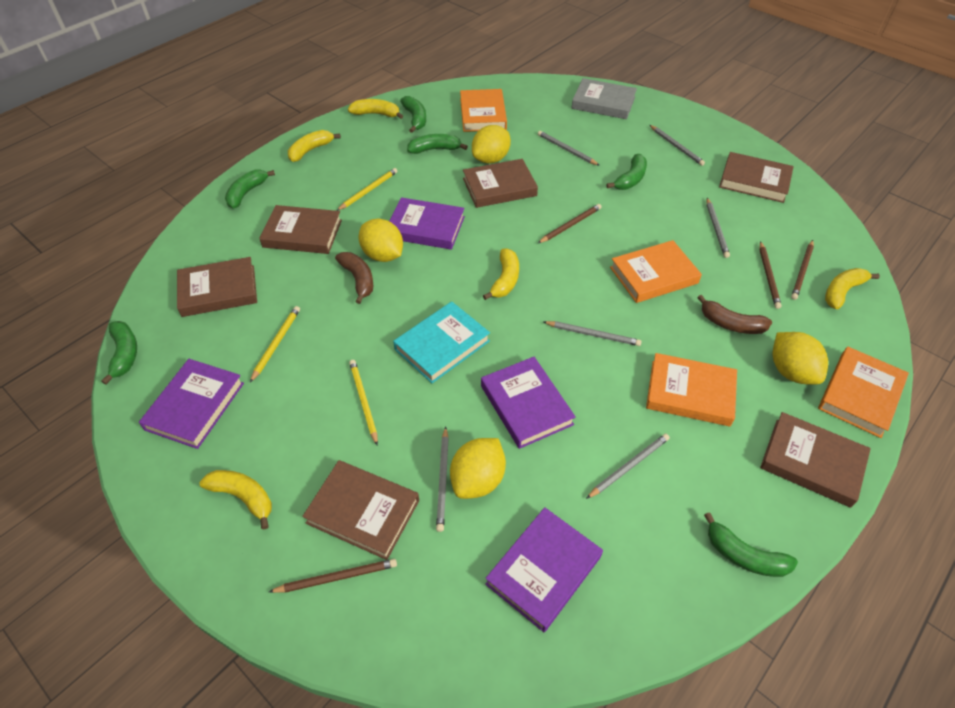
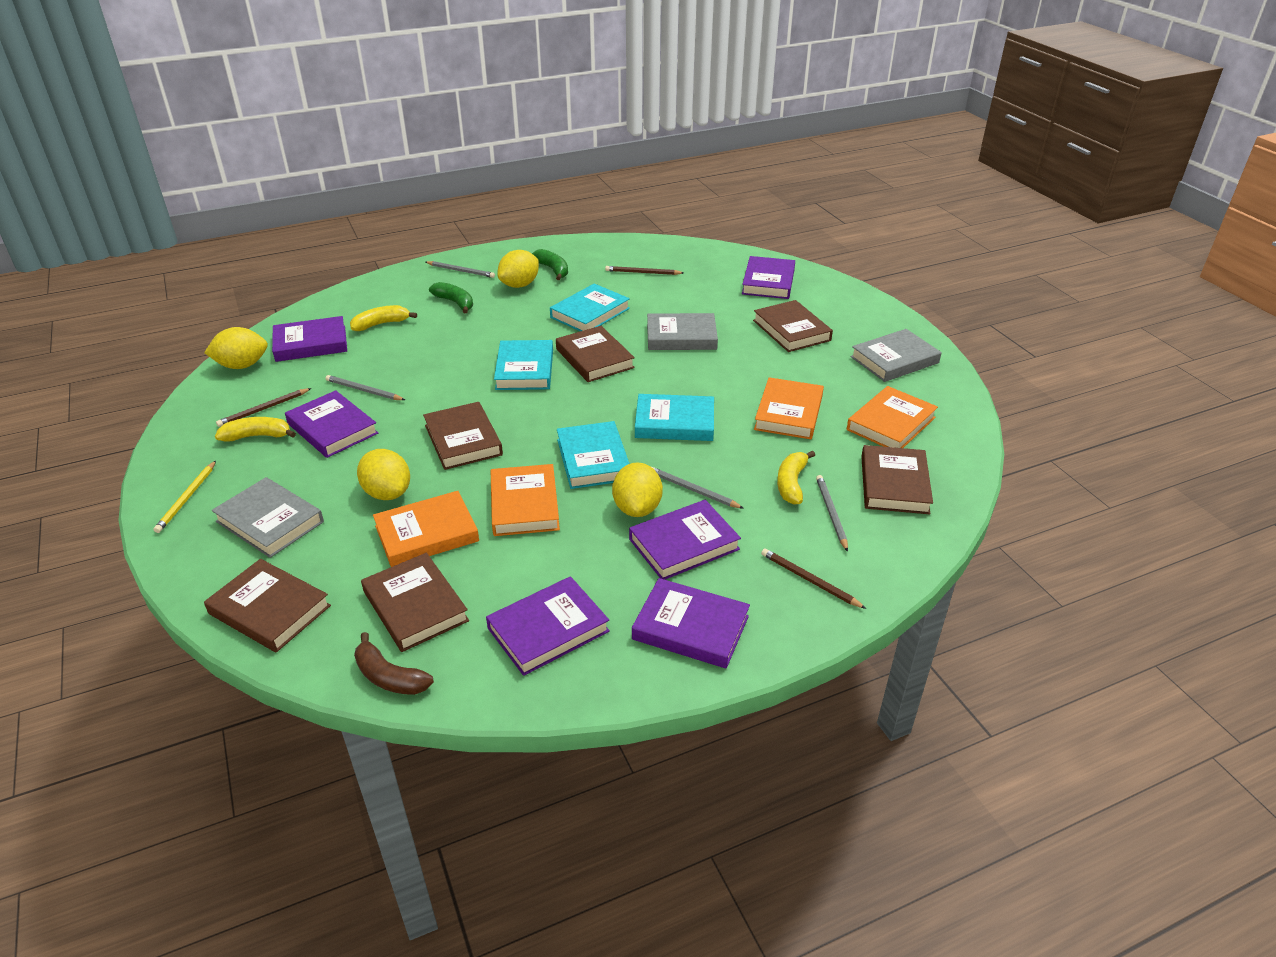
brown banana: 2 -> 1
brown pencil: 4 -> 3
green banana: 6 -> 2
grey book: 1 -> 3
grey pencil: 6 -> 4
purple book: 4 -> 6
turquoise book: 1 -> 4
yellow banana: 5 -> 3
yellow pencil: 3 -> 1

